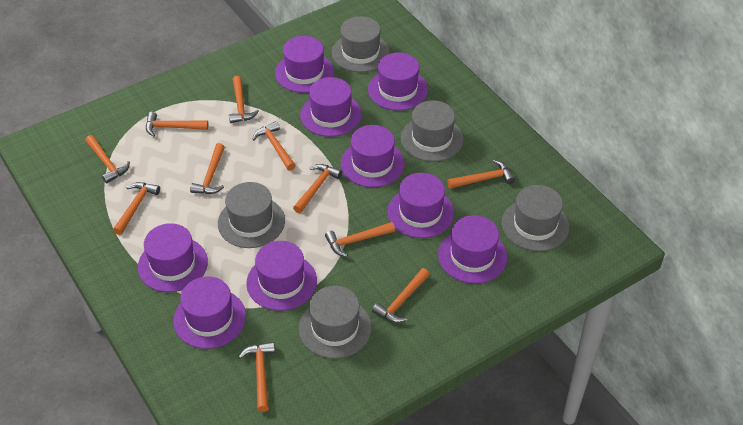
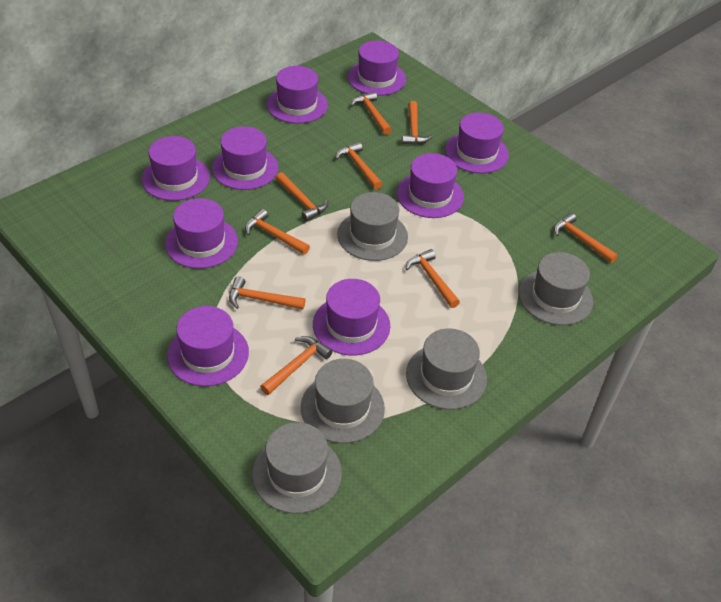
orange hammer: 11 -> 9

